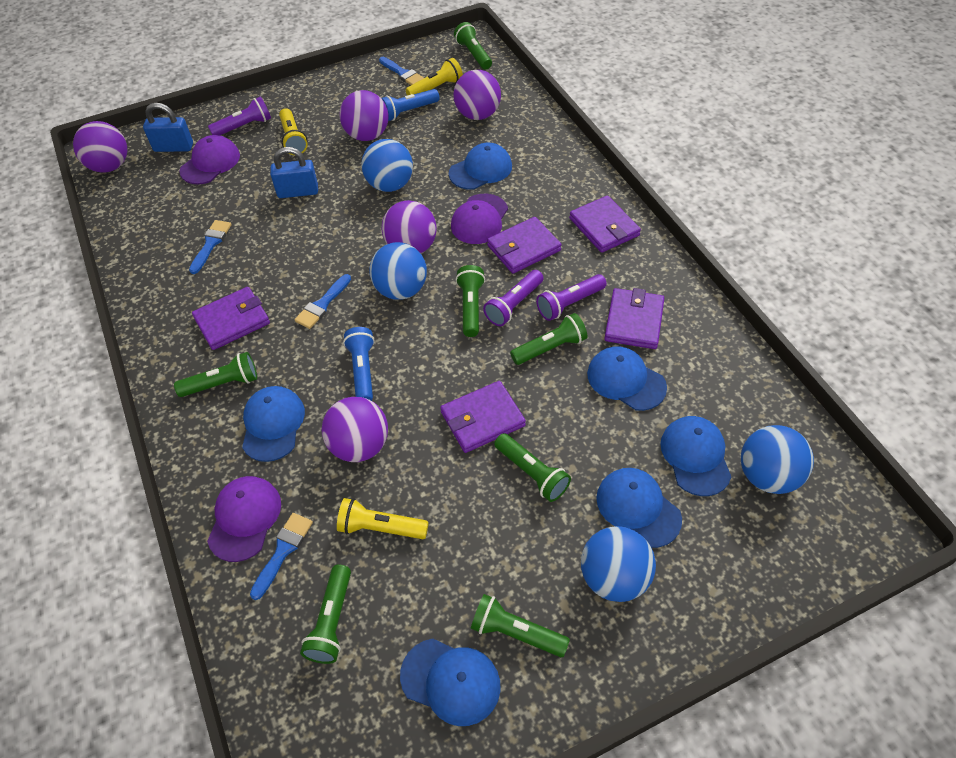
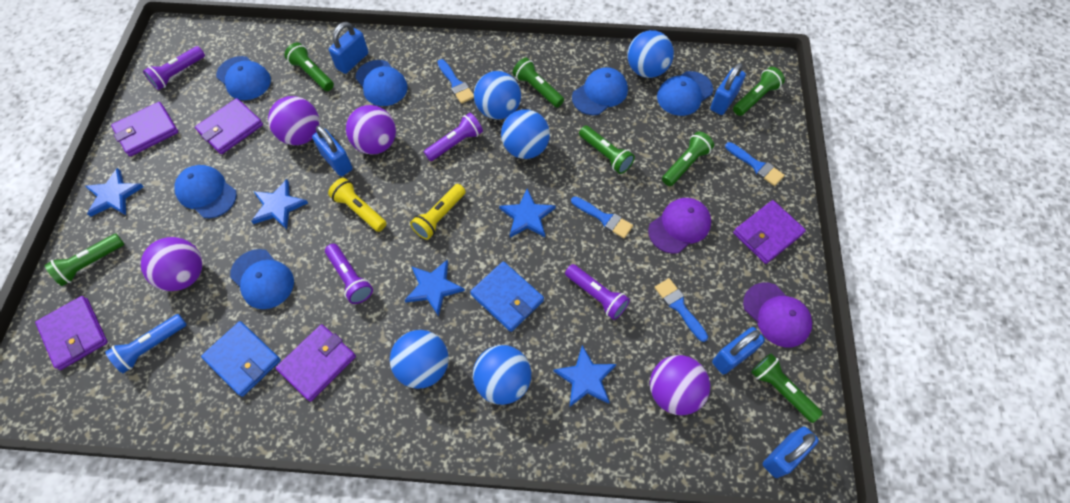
blue ball: 4 -> 5
blue flashlight: 2 -> 1
blue padlock: 2 -> 5
blue star: 0 -> 5
blue wallet: 0 -> 2
purple ball: 5 -> 4
purple cap: 3 -> 2
purple flashlight: 3 -> 4
yellow flashlight: 3 -> 2

